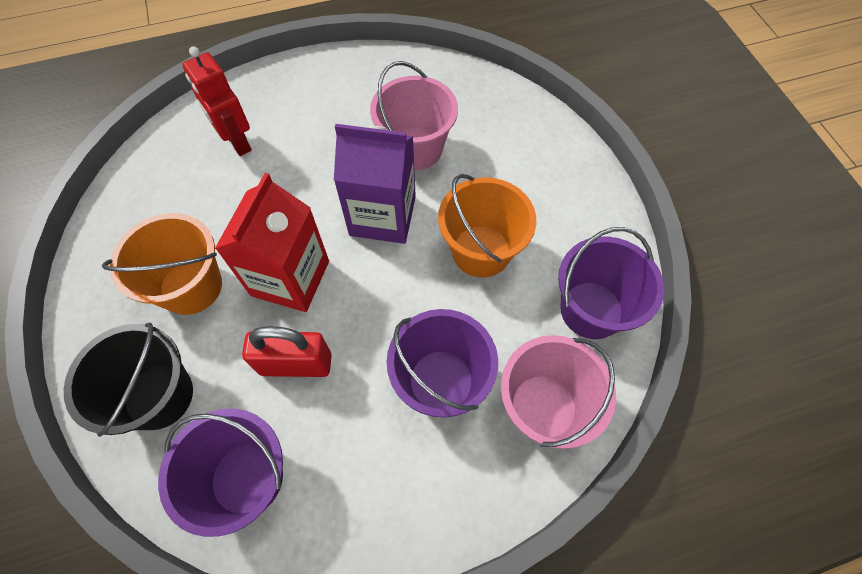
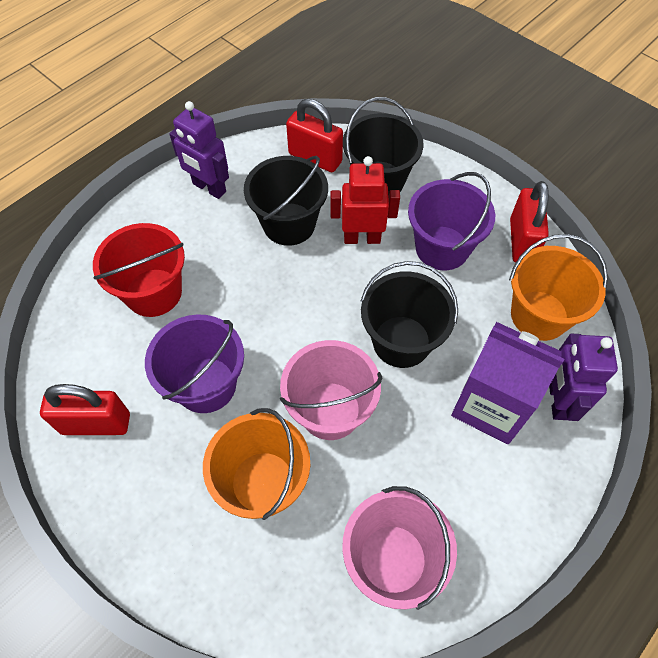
black bucket: 1 -> 3
purple bucket: 3 -> 2
purple robot: 0 -> 2
red bucket: 0 -> 1
red carton: 1 -> 0
red padlock: 1 -> 3

